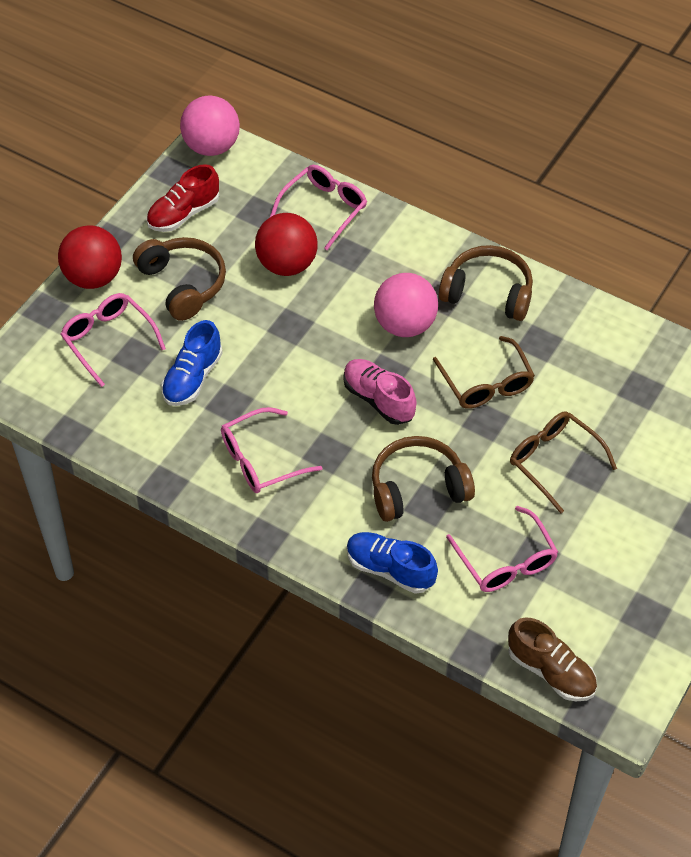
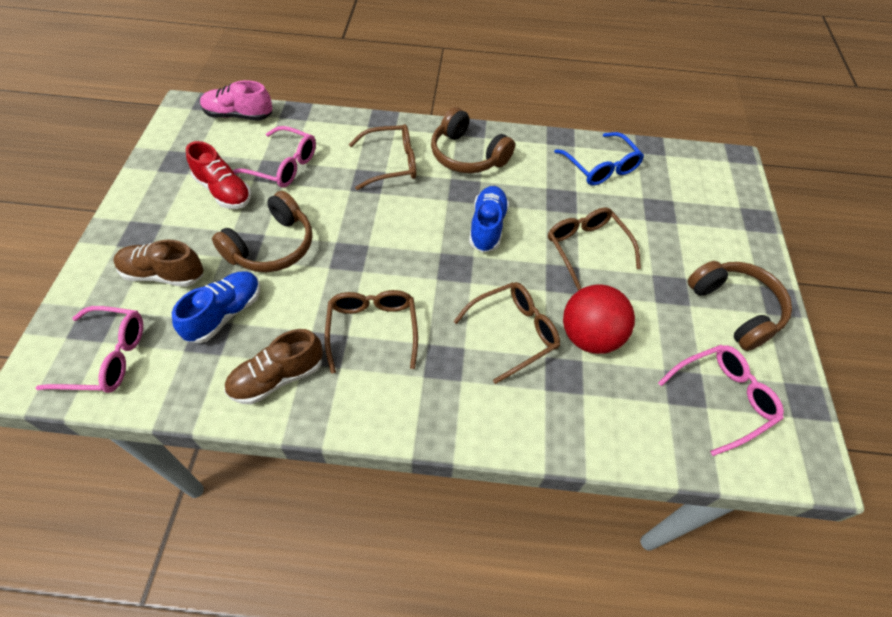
blue glasses: 0 -> 1
brown glasses: 2 -> 4
brown shoe: 1 -> 2
pink ball: 2 -> 0
pink glasses: 4 -> 3
red ball: 2 -> 1

